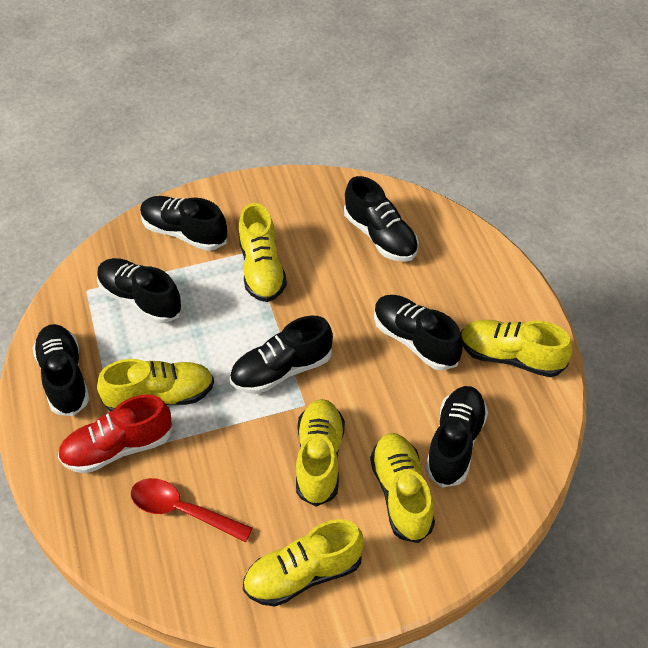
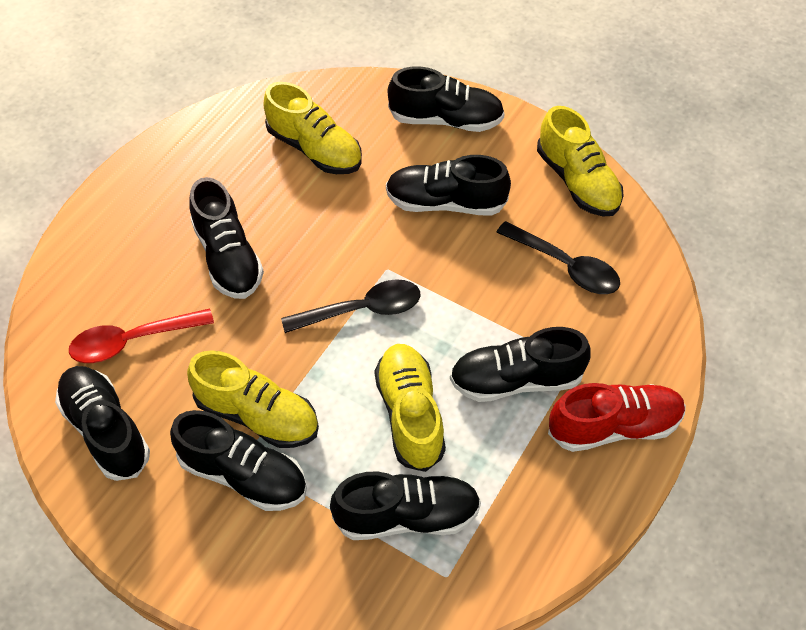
black spoon: 0 -> 2
yellow shoe: 6 -> 4

